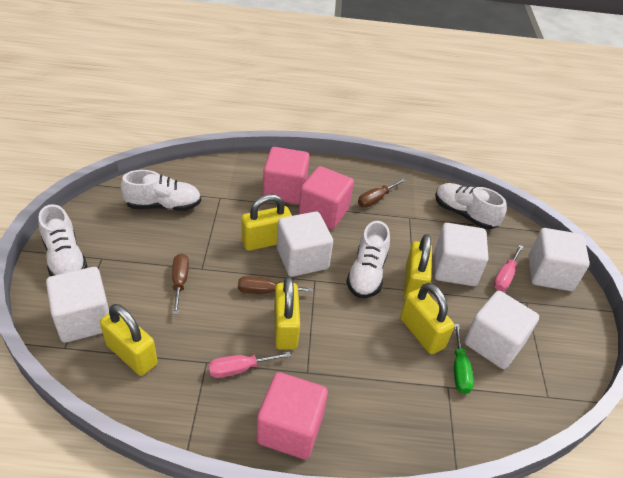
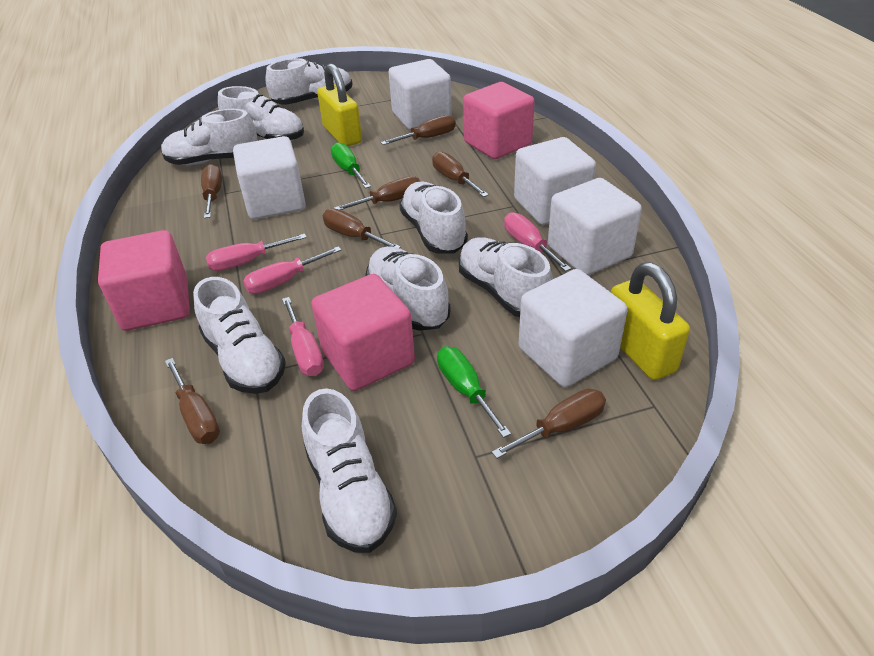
brown screwdriver: 3 -> 7
green screwdriver: 1 -> 2
pink screwdriver: 2 -> 4
white shoe: 4 -> 8
yellow padlock: 5 -> 2

